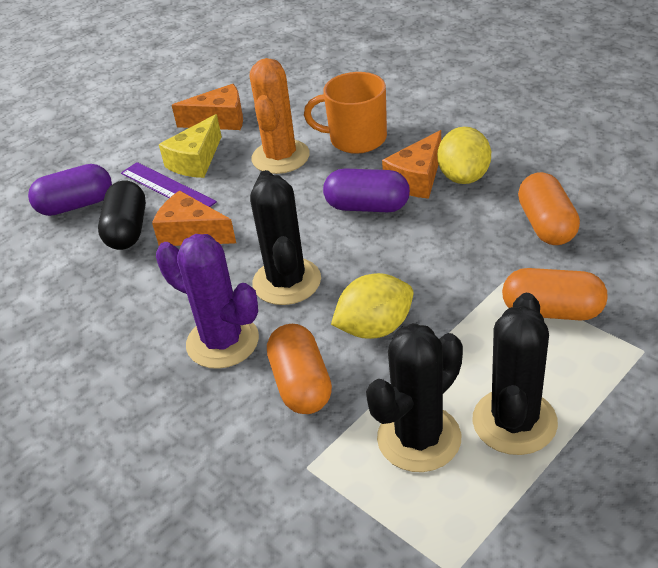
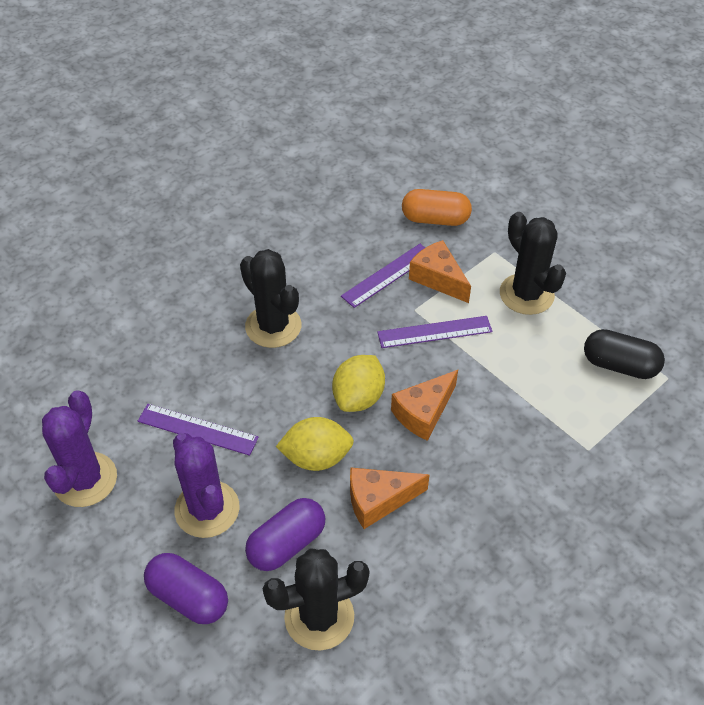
orange cactus: 1 -> 0
orange capsule: 3 -> 1
orange mug: 1 -> 0
purple cactus: 1 -> 2
purple ruler: 1 -> 3
yellow cheese: 1 -> 0

